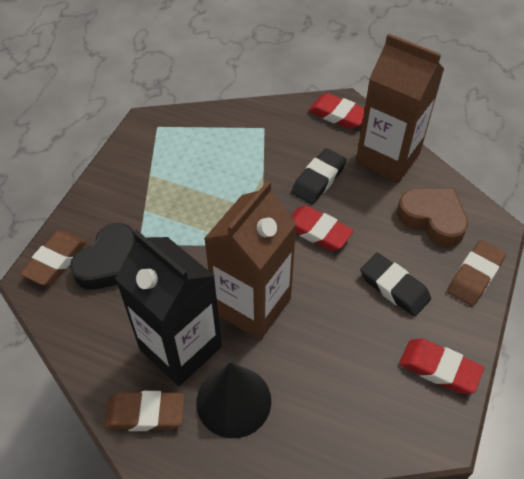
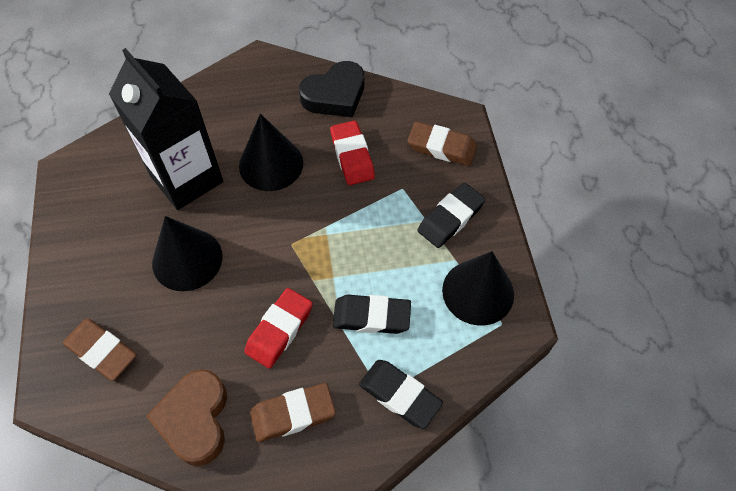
black cone: 1 -> 3
black eraser: 2 -> 3
brown carton: 2 -> 0
red eraser: 3 -> 2

